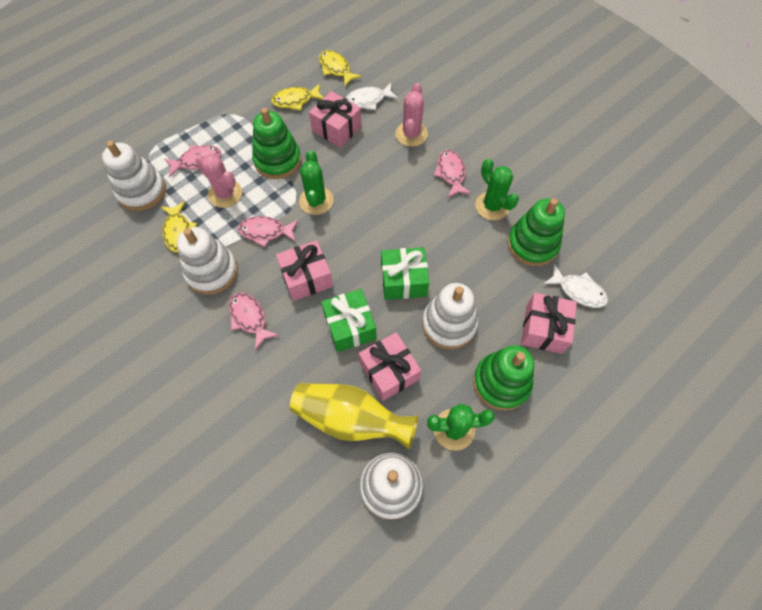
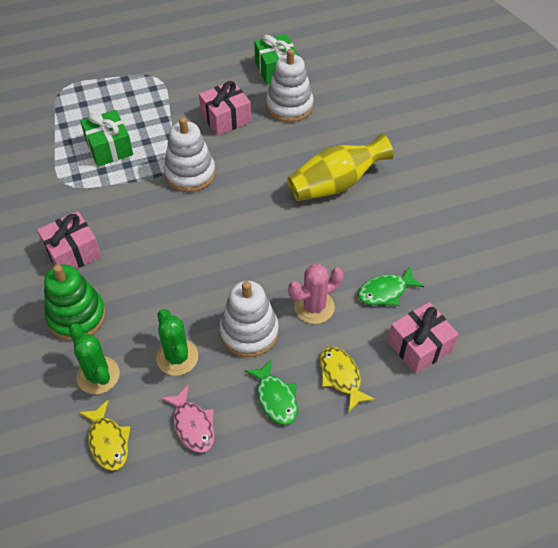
green cactus: 3 -> 2
green fish: 0 -> 2
green stacking toy: 3 -> 1
pink cactus: 2 -> 1
pink fish: 4 -> 1
pink gift: 4 -> 3
white fish: 2 -> 0
white stacking toy: 4 -> 3
yellow fish: 3 -> 2

